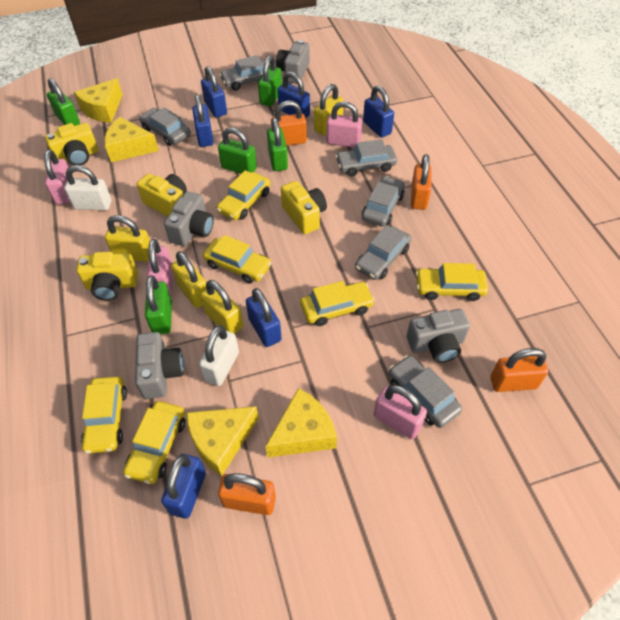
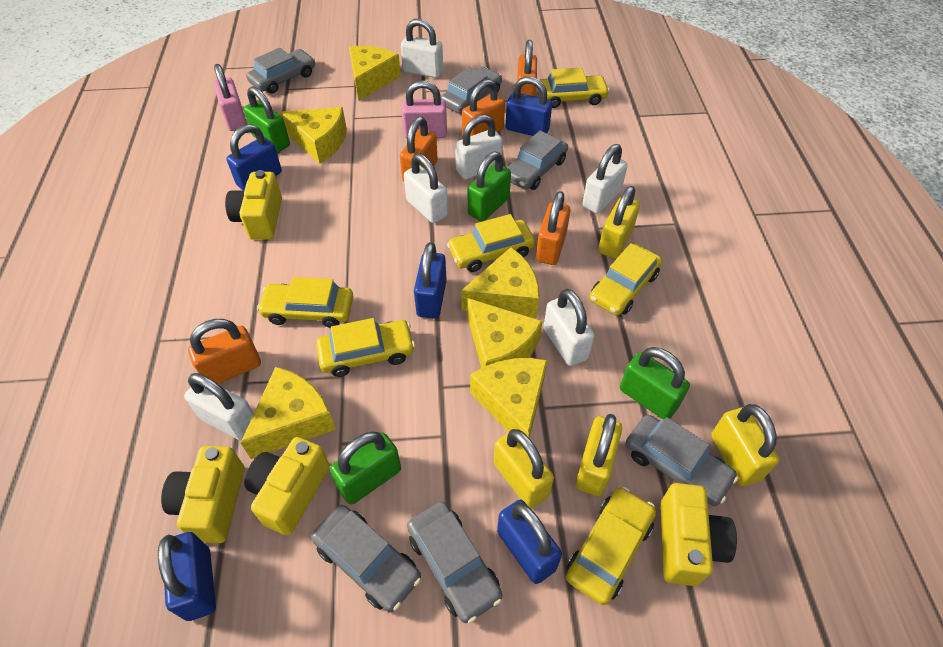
blue padlock: 6 -> 5
green padlock: 5 -> 4
grey camera: 4 -> 0
orange padlock: 4 -> 5
pink padlock: 4 -> 2
white padlock: 2 -> 6
yellow cheese: 4 -> 6

